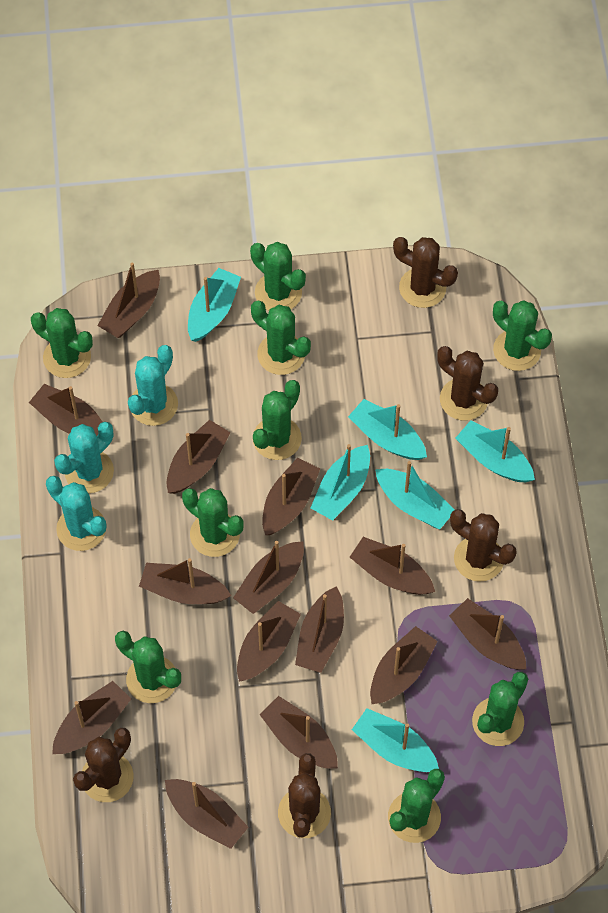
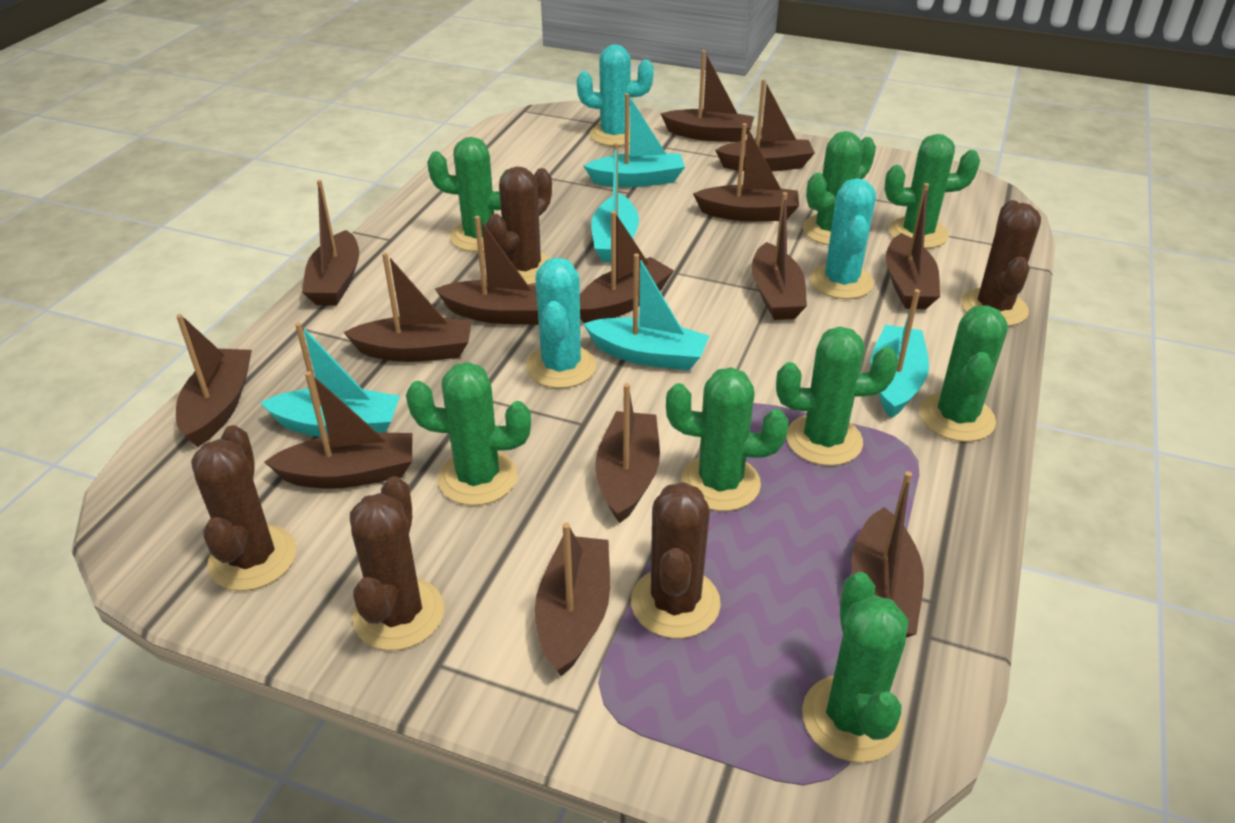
green cactus: 9 -> 8
turquoise boat: 6 -> 5

